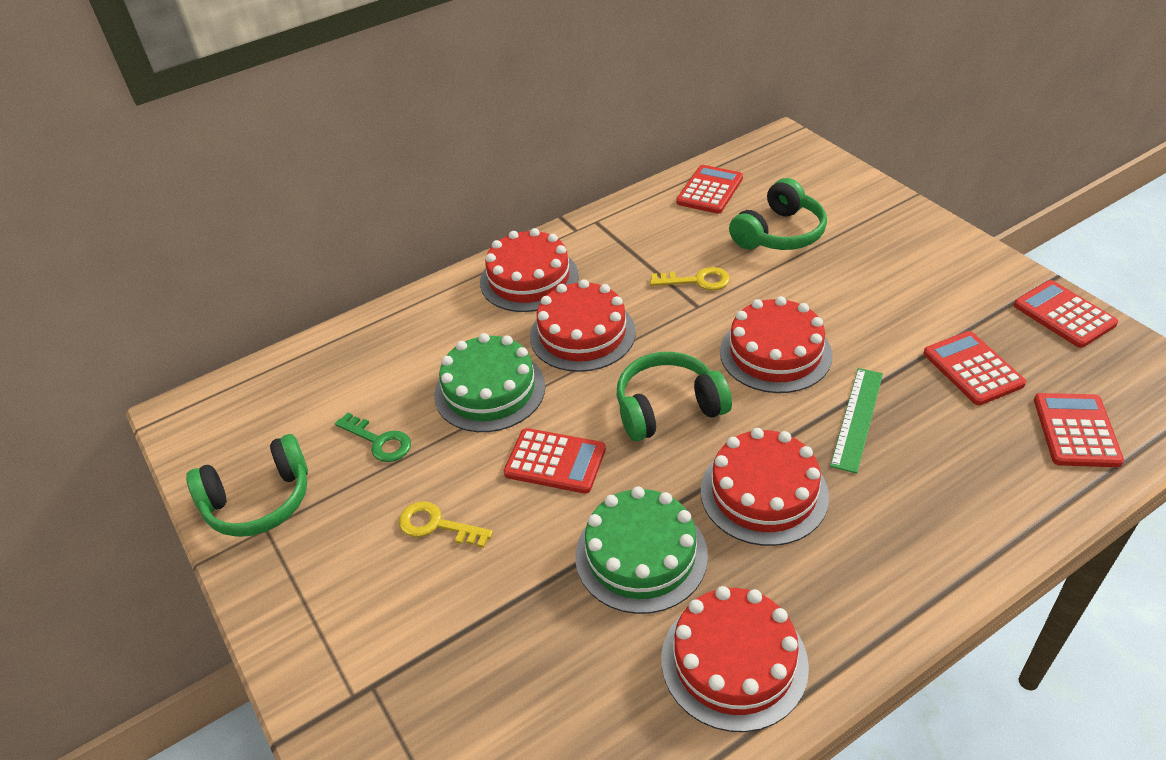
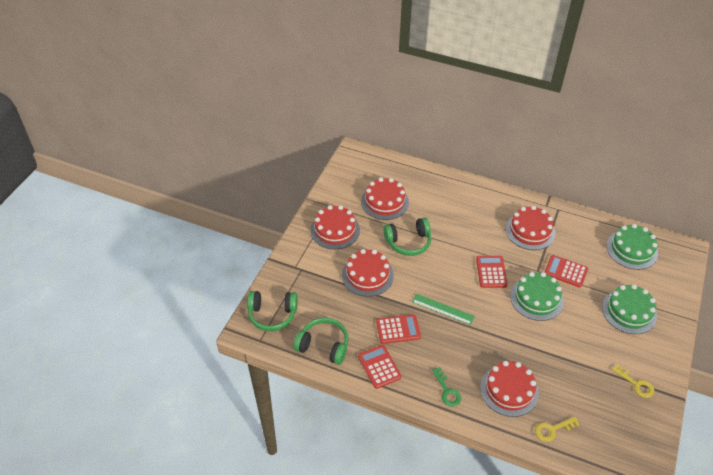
green cake: 2 -> 3
red calculator: 5 -> 4

